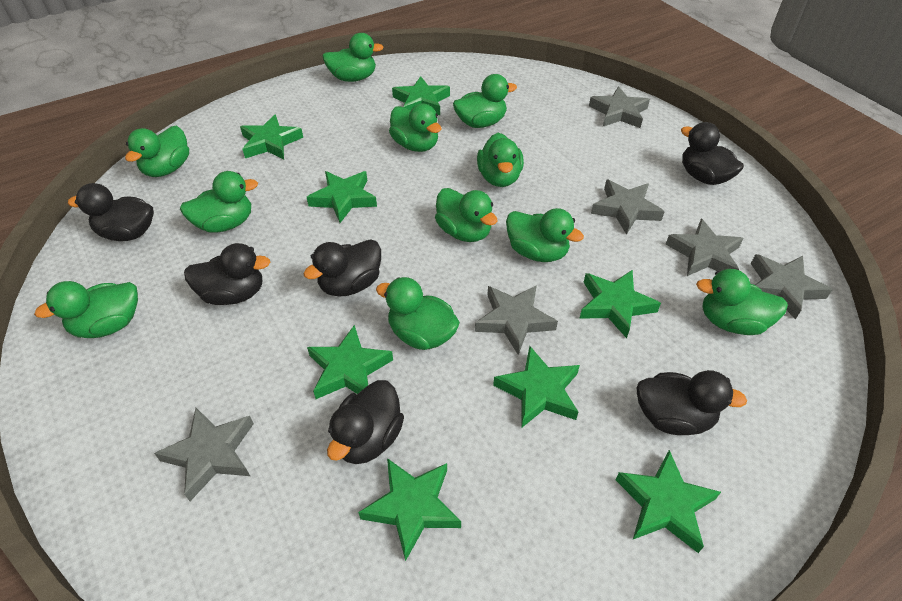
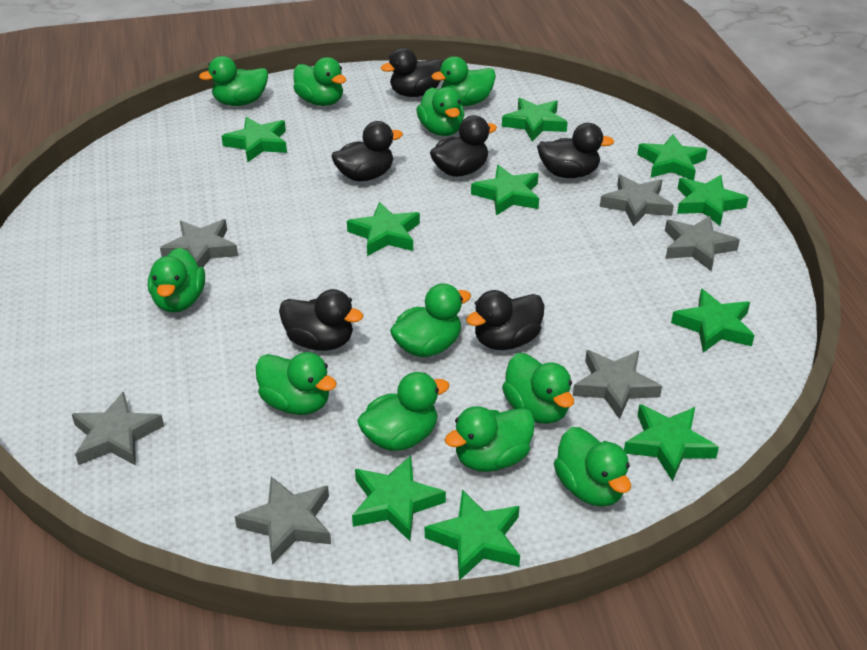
green star: 8 -> 10

